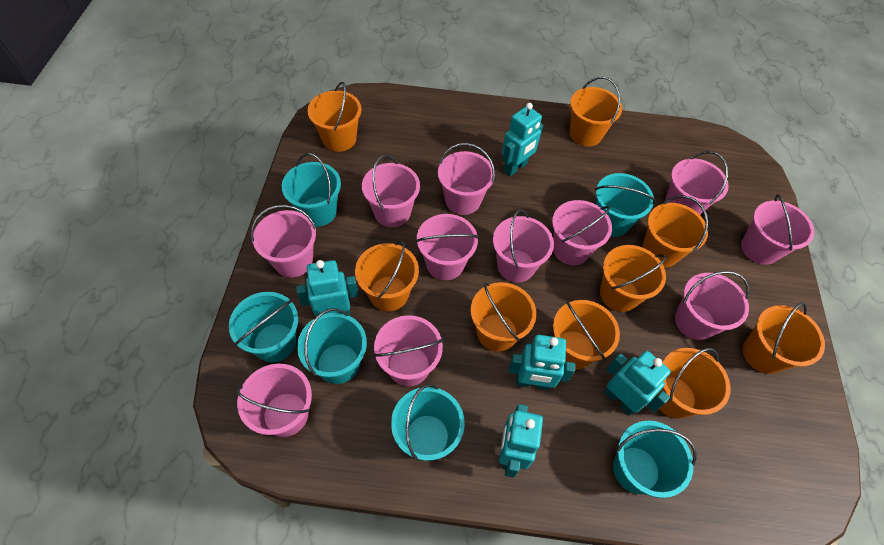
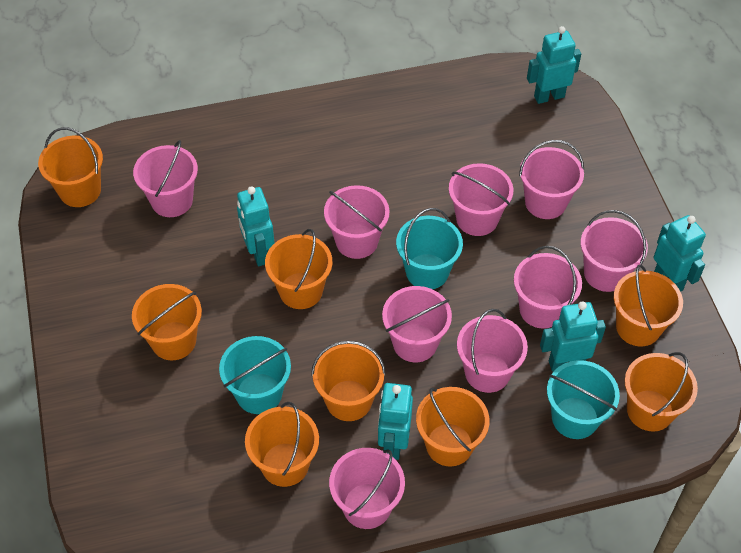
orange bucket: 9 -> 8
pink bucket: 11 -> 9
turquoise bucket: 6 -> 3

